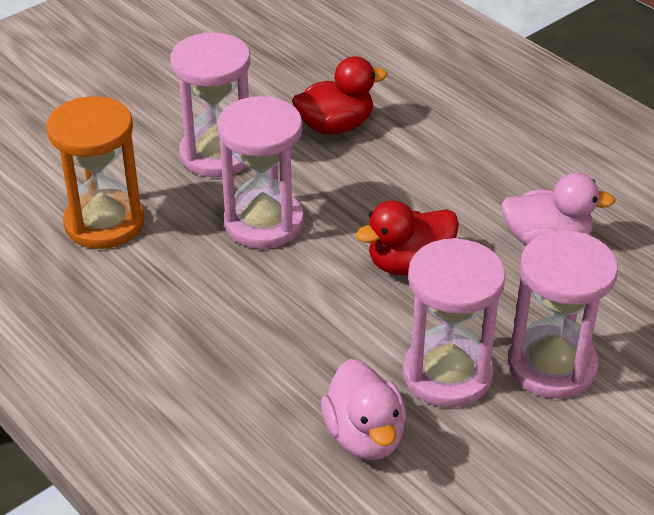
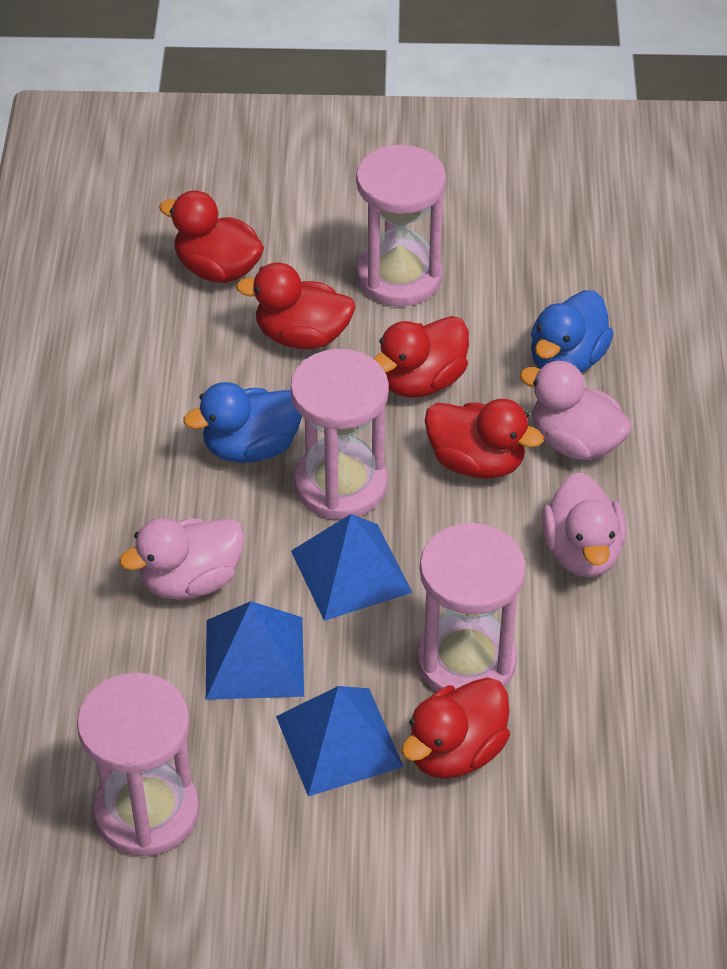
blue duck: 0 -> 2
blue pyramid: 0 -> 3
orange hourglass: 1 -> 0
pink duck: 2 -> 3
red duck: 2 -> 5

